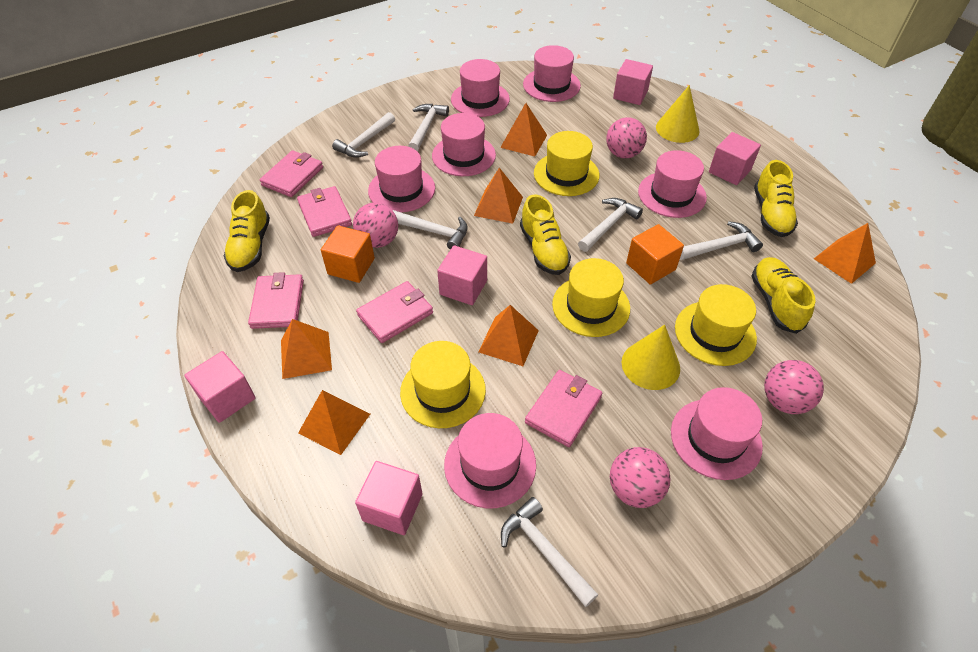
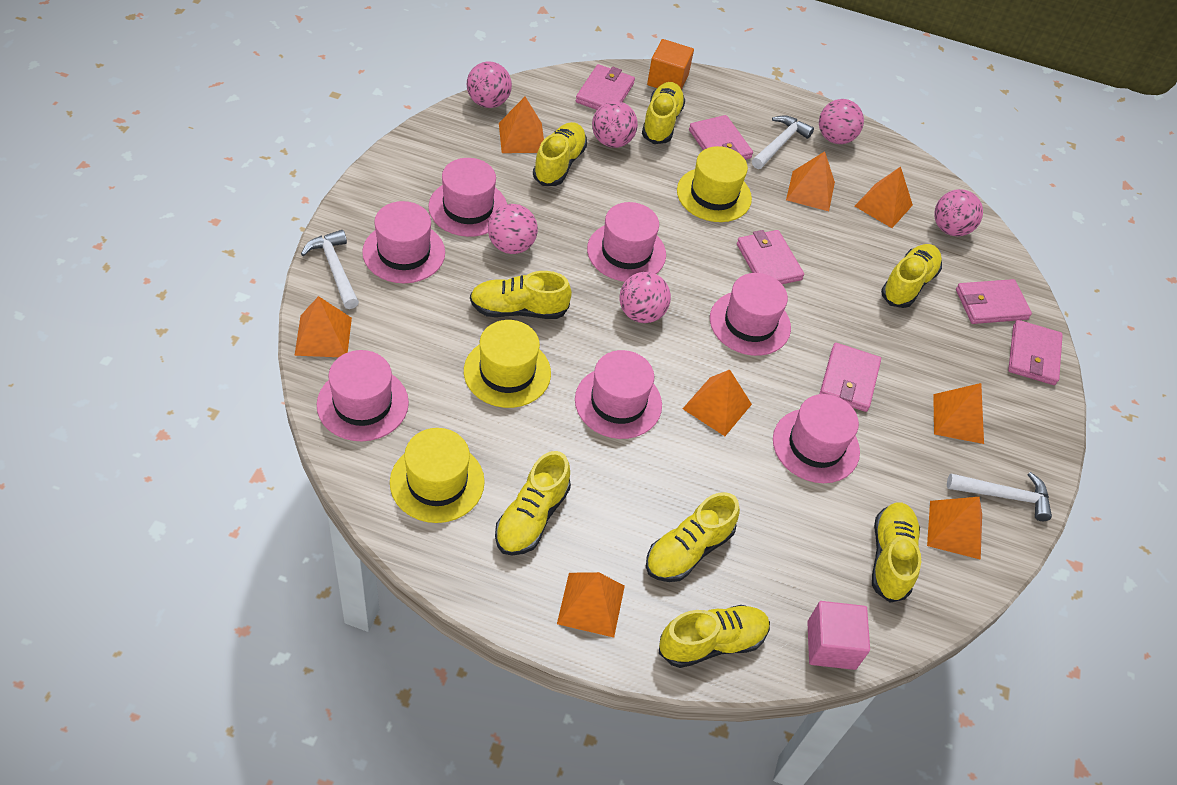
orange cube: 2 -> 1
orange pyramid: 6 -> 8
pink ball: 4 -> 6
pink cube: 5 -> 1
pink wallet: 5 -> 6
white hammer: 6 -> 3
yellow cone: 2 -> 0
yellow hat: 4 -> 3
yellow shoe: 4 -> 8

